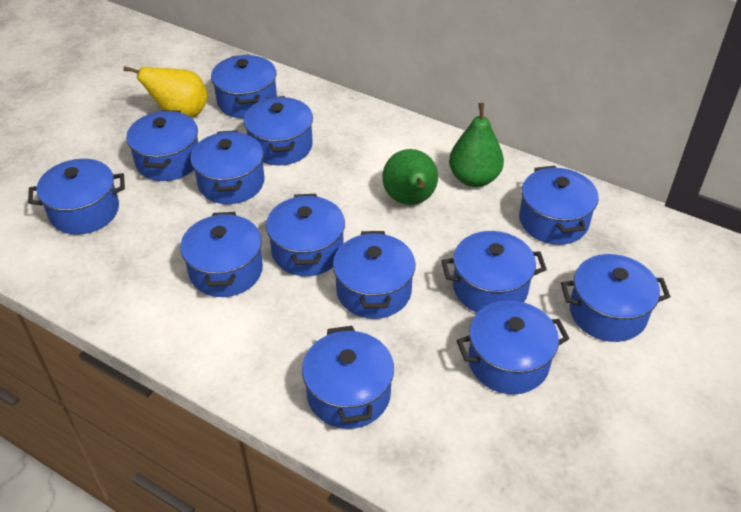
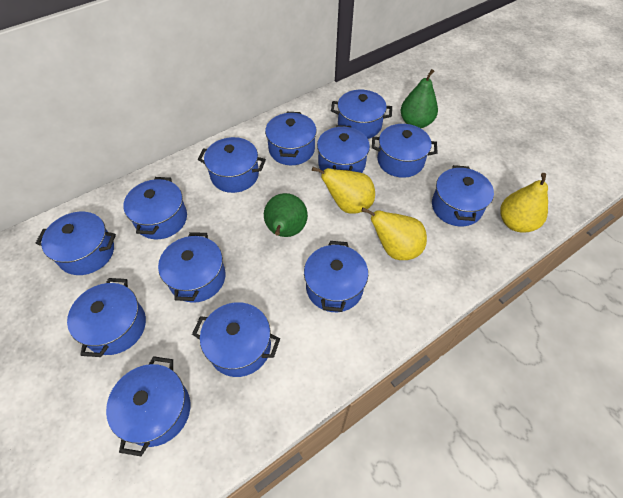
yellow pear: 1 -> 3

